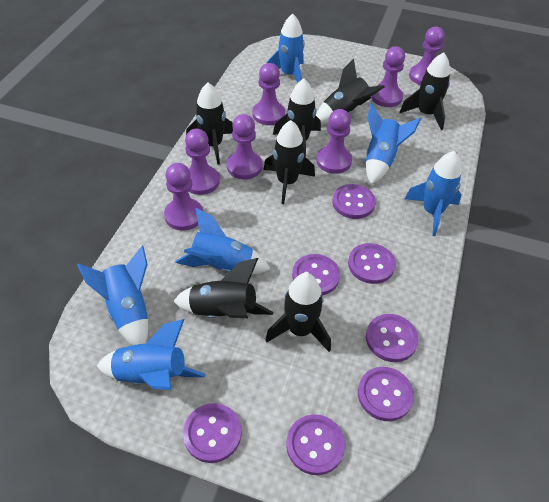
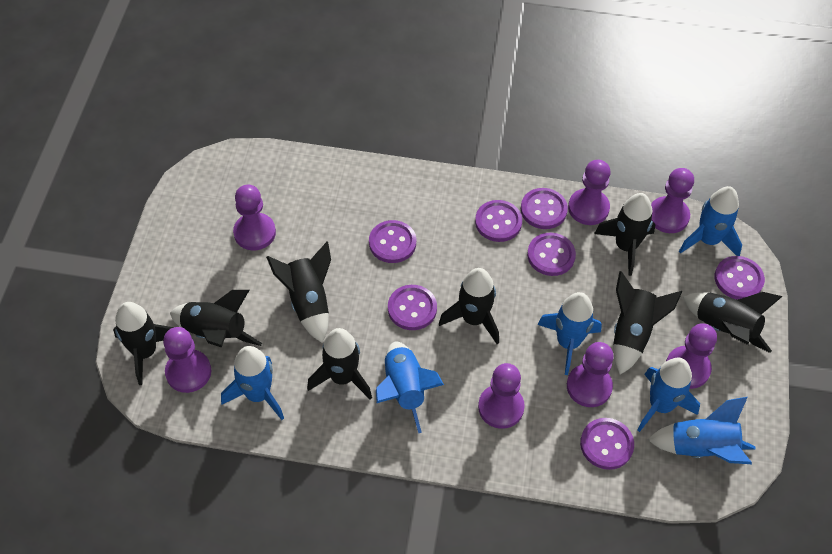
black rocket: 7 -> 8

